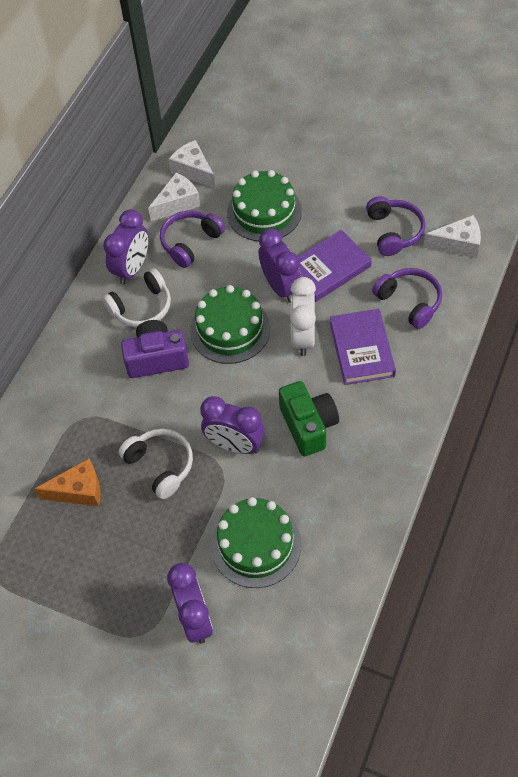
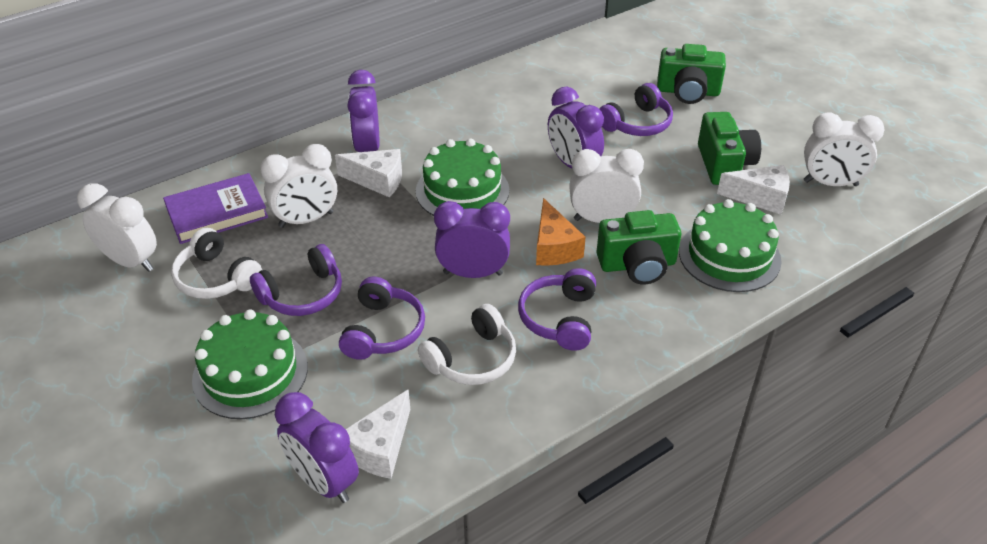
green camera: 1 -> 3
purple book: 2 -> 1
purple camera: 1 -> 0
purple headphones: 3 -> 4
white clock: 1 -> 4

